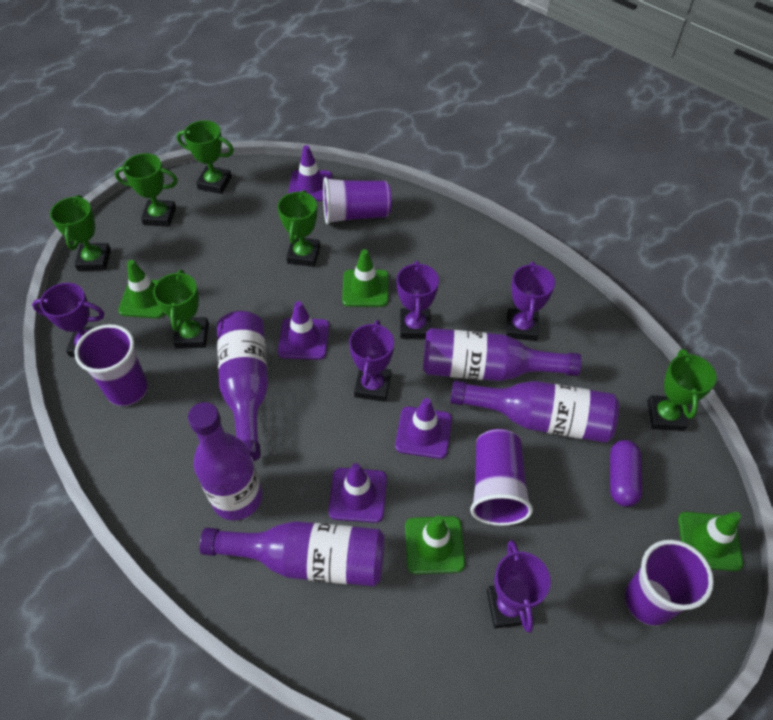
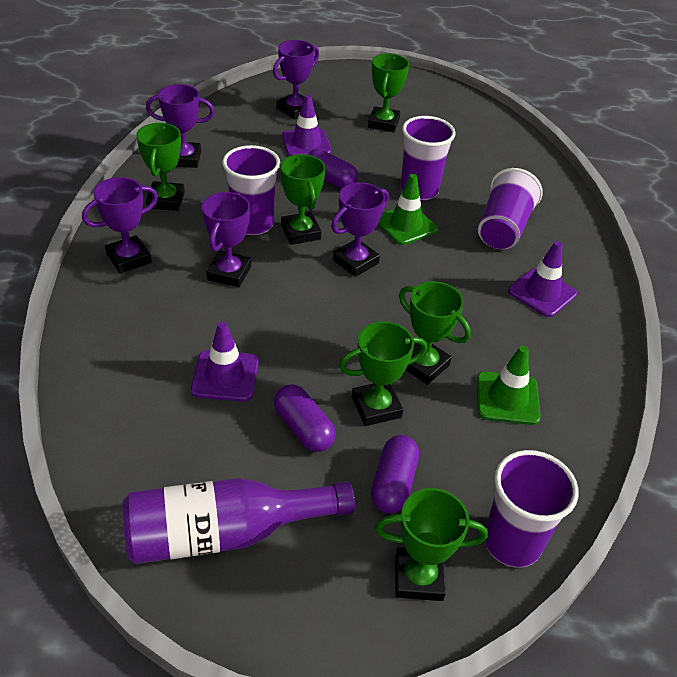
green traffic cone: 4 -> 2
purple bottle: 5 -> 1
purple capsule: 1 -> 3
purple traffic cone: 4 -> 3

